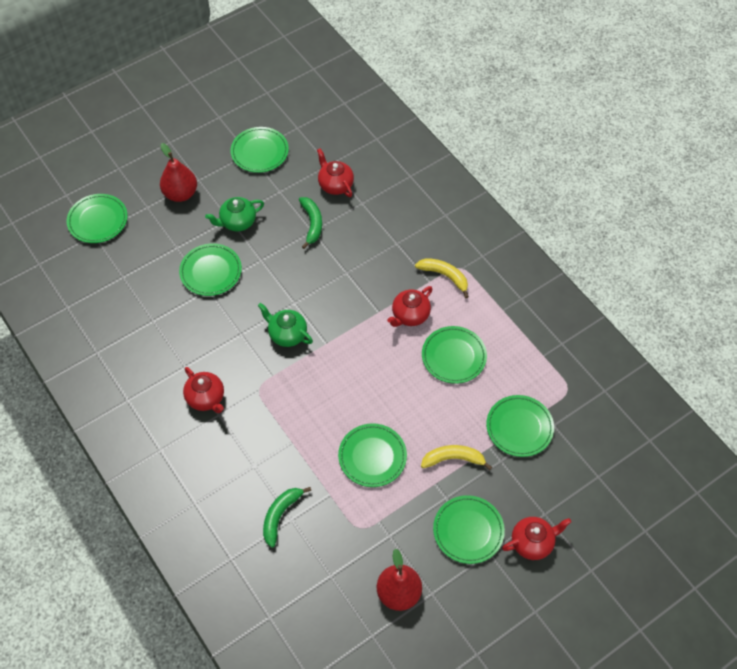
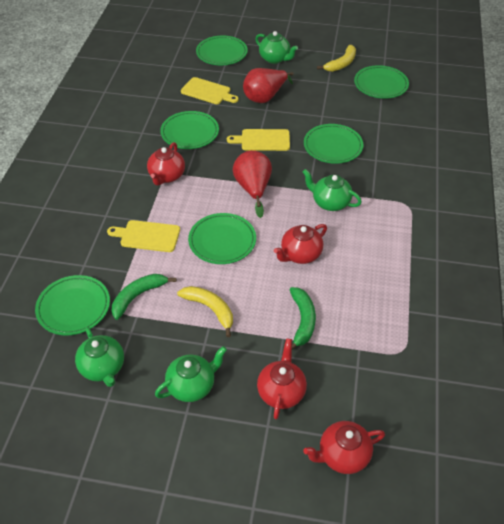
green plate: 7 -> 6
green teapot: 2 -> 4
yellow cutting board: 0 -> 3

